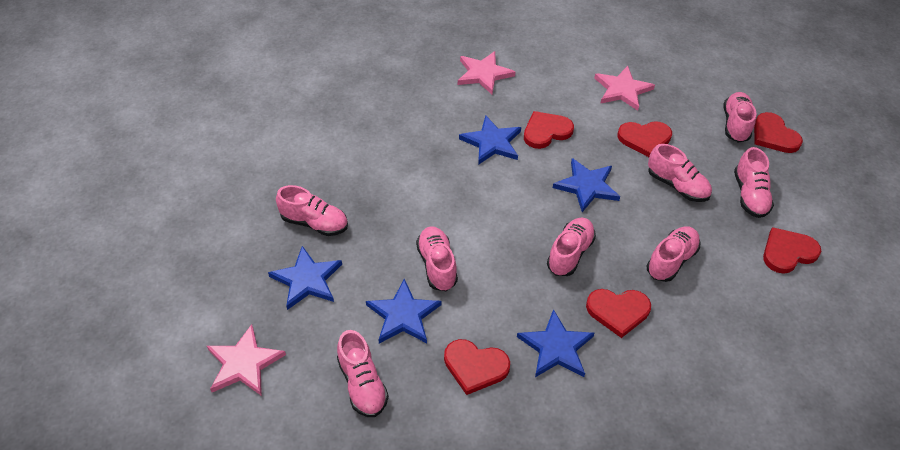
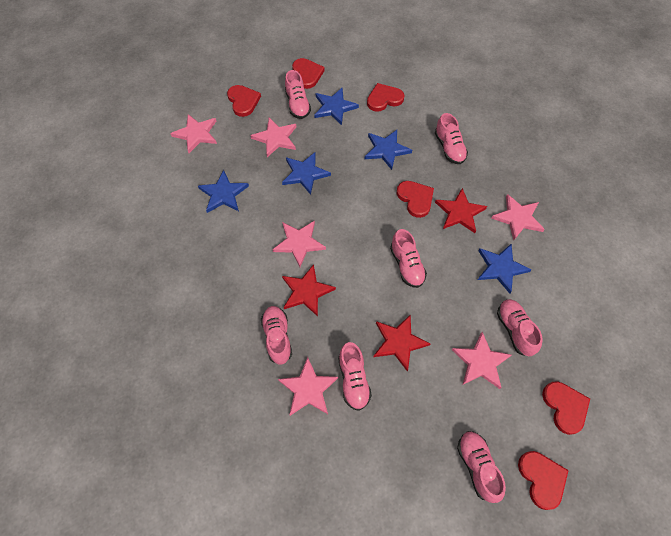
pink shoe: 8 -> 7
pink star: 3 -> 6
red star: 0 -> 3

